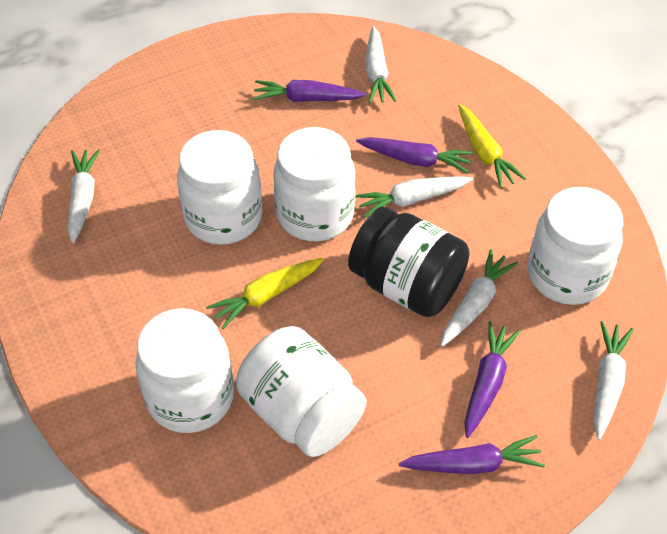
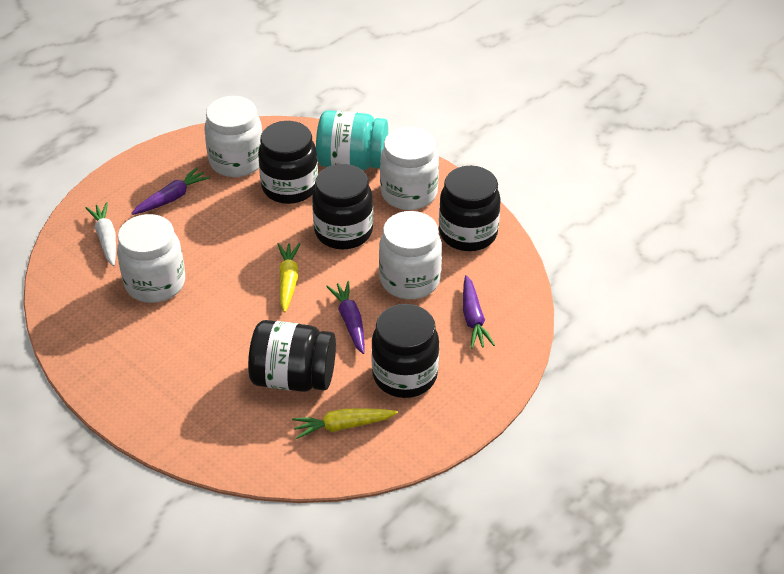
black jar: 1 -> 5
purple carrot: 4 -> 3
turquoise jar: 0 -> 1
white carrot: 5 -> 1
white jar: 5 -> 4

